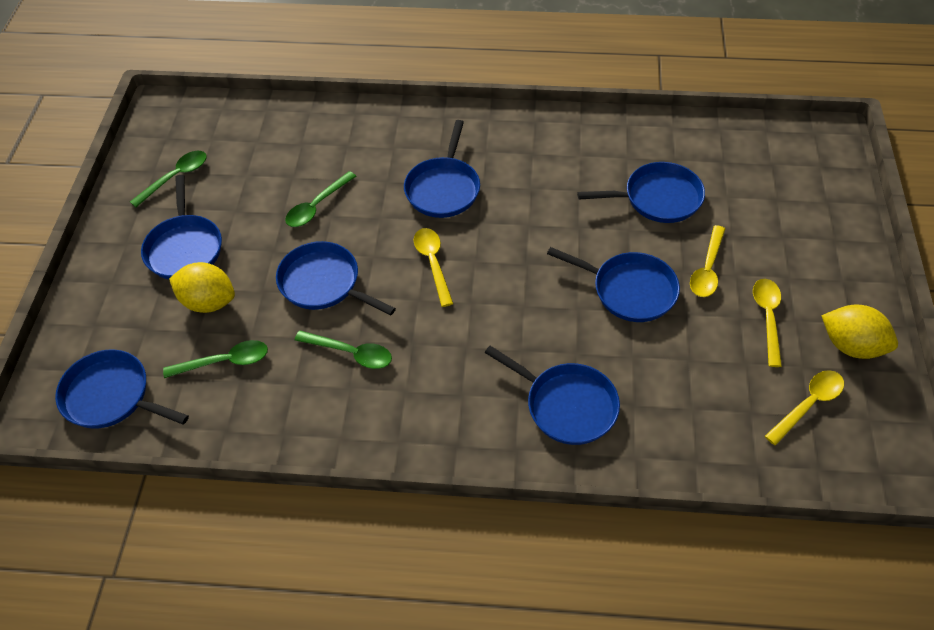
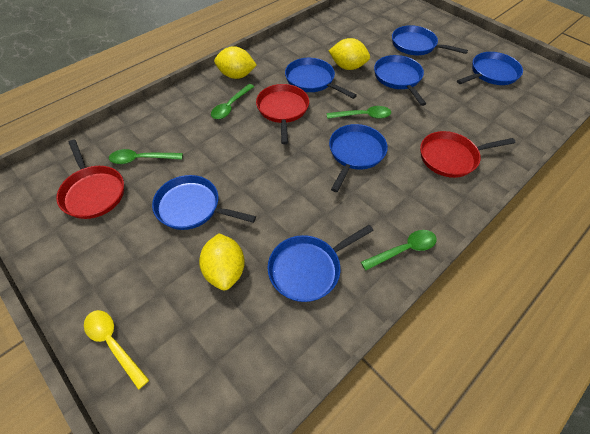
red pan: 0 -> 3
yellow lemon: 2 -> 3
yellow spoon: 4 -> 1

